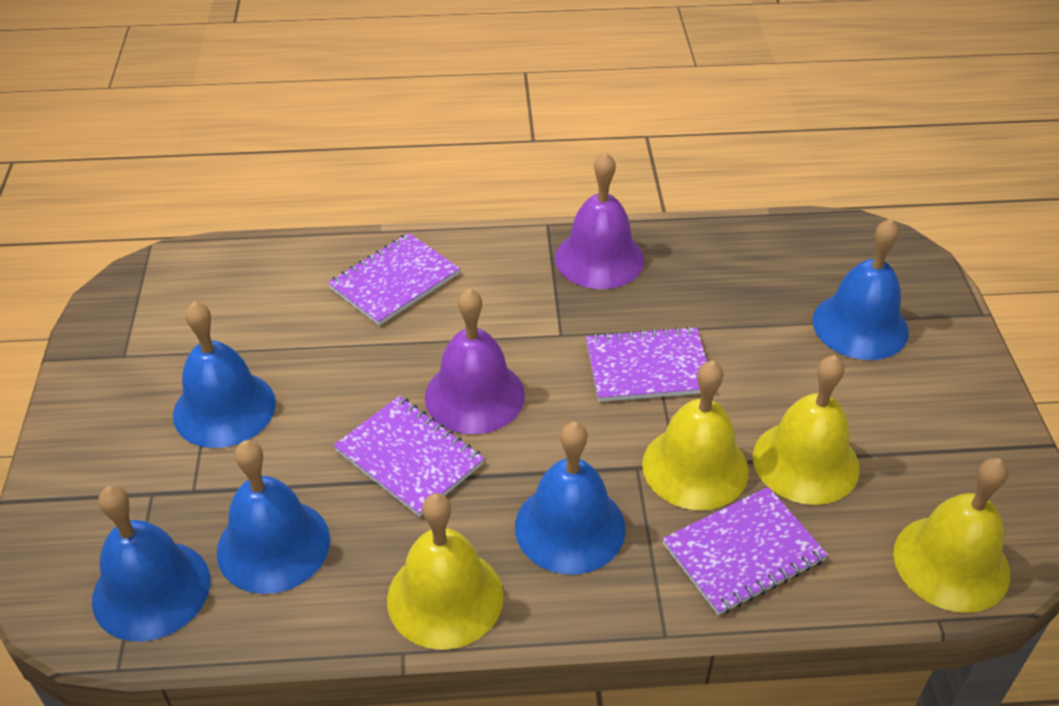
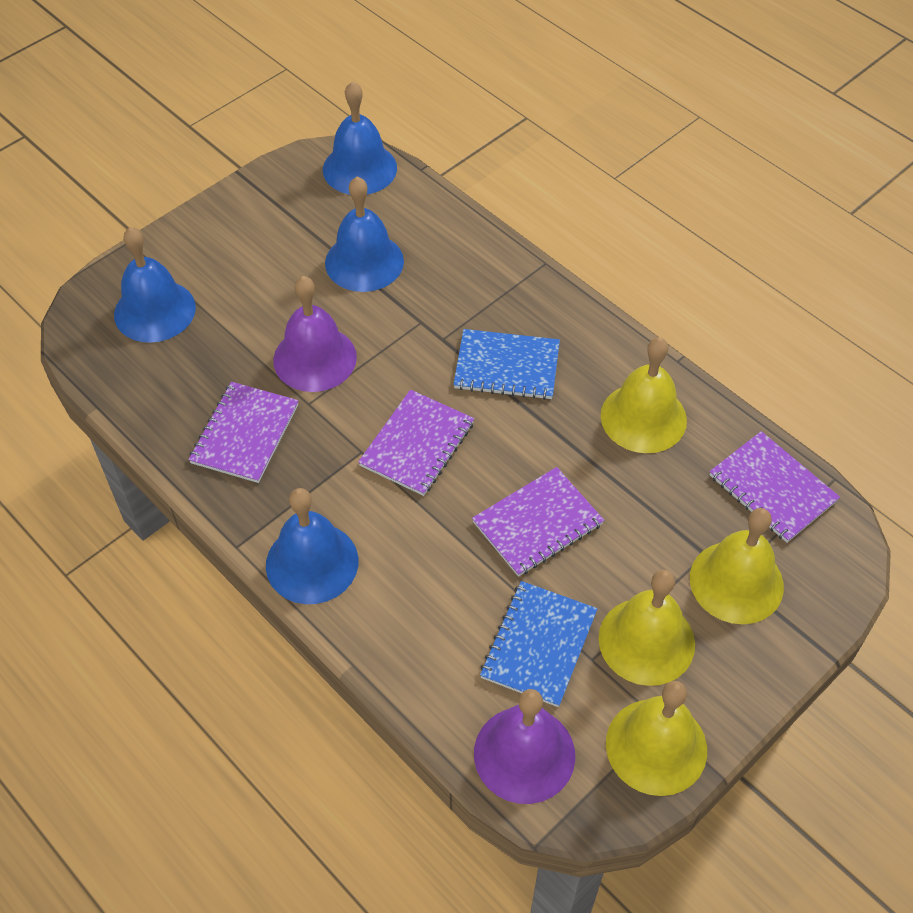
blue bell: 5 -> 4
blue notebook: 0 -> 2

